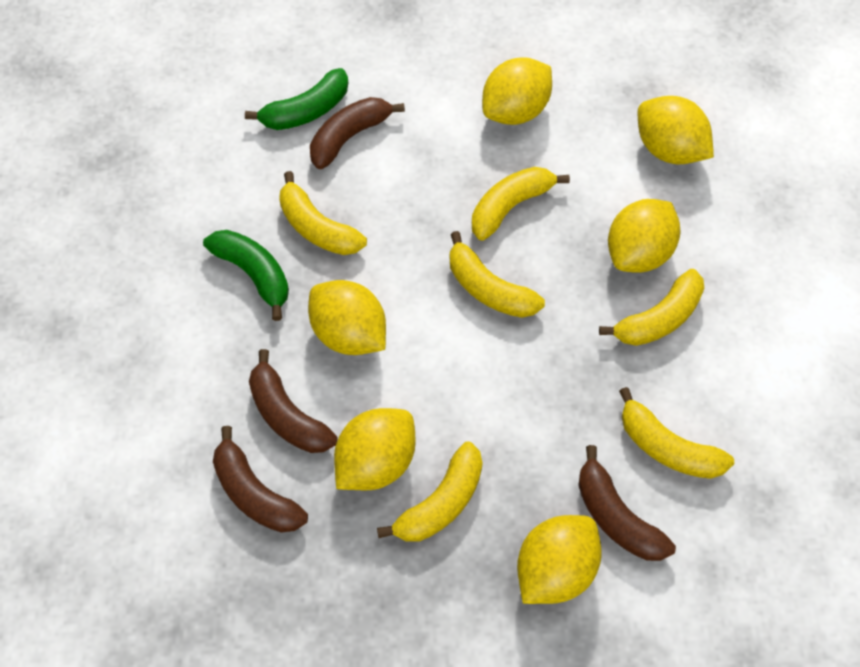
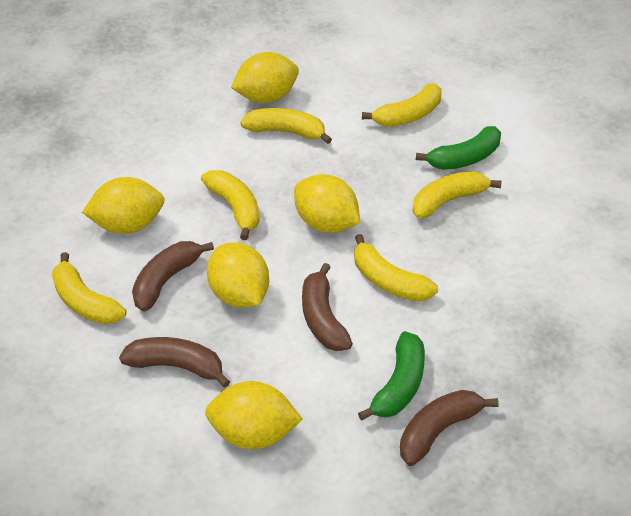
yellow lemon: 6 -> 5

